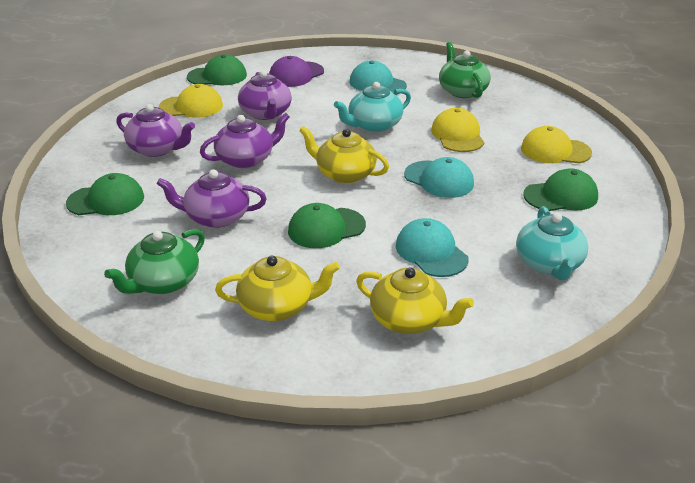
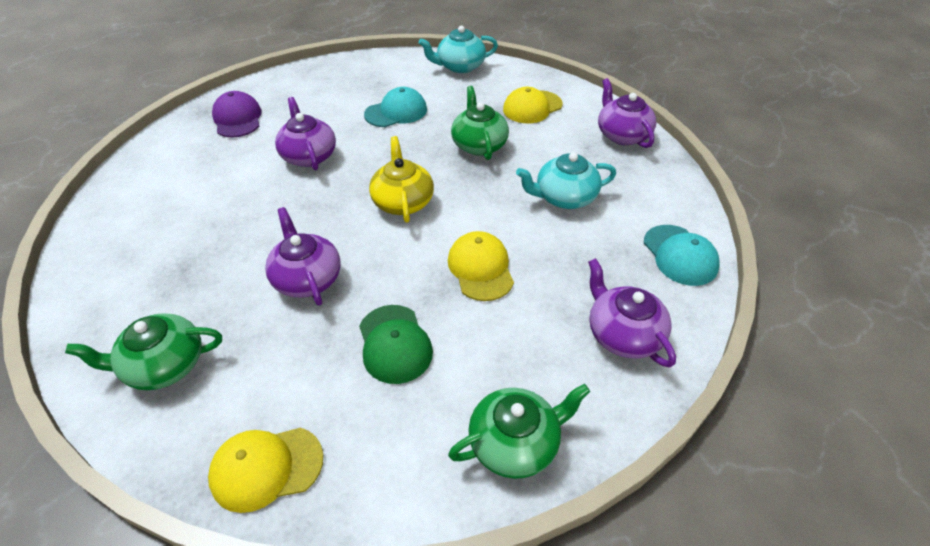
green cap: 4 -> 1
green teapot: 2 -> 3
turquoise cap: 3 -> 2
yellow teapot: 3 -> 1

